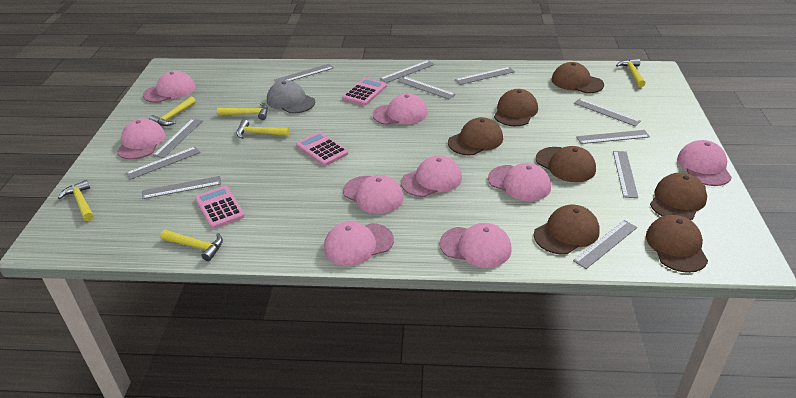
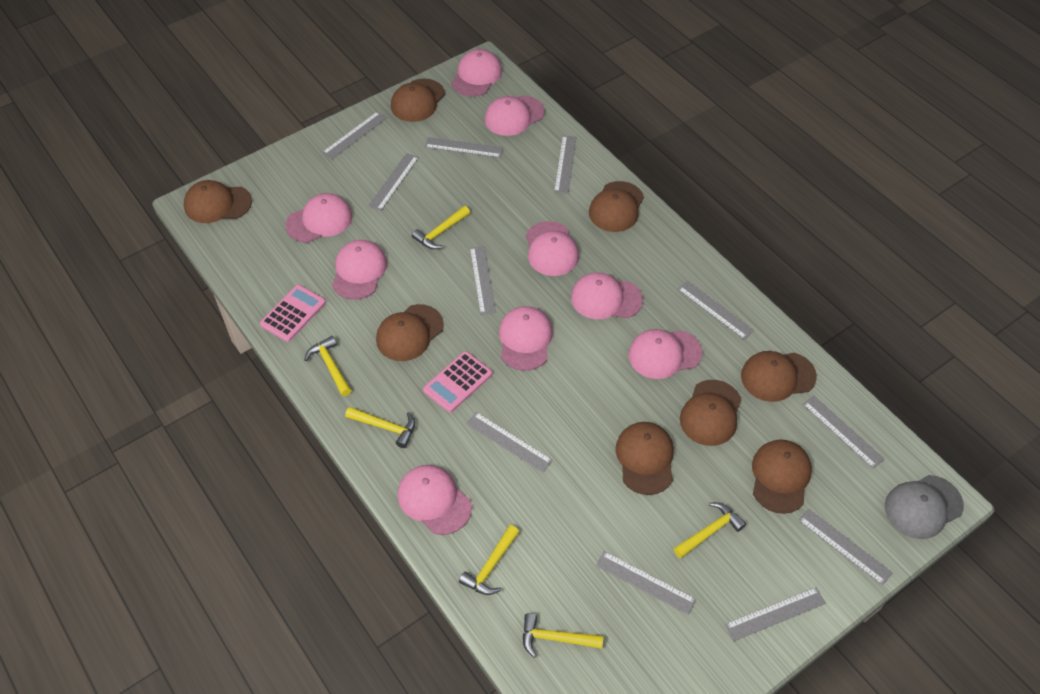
brown cap: 7 -> 8
pink calculator: 3 -> 2

